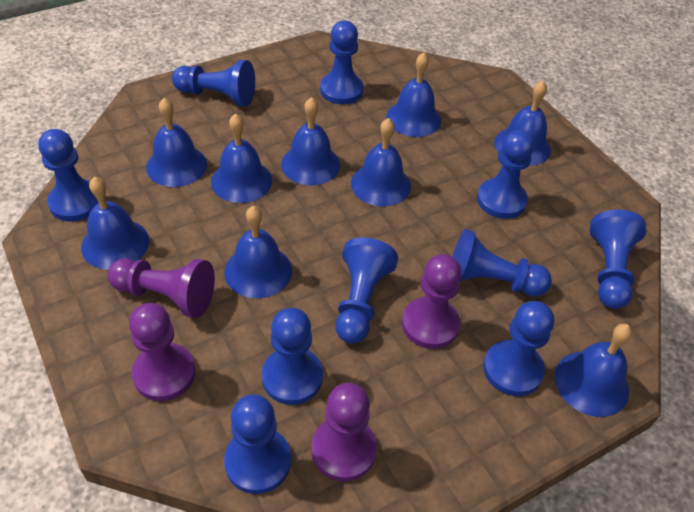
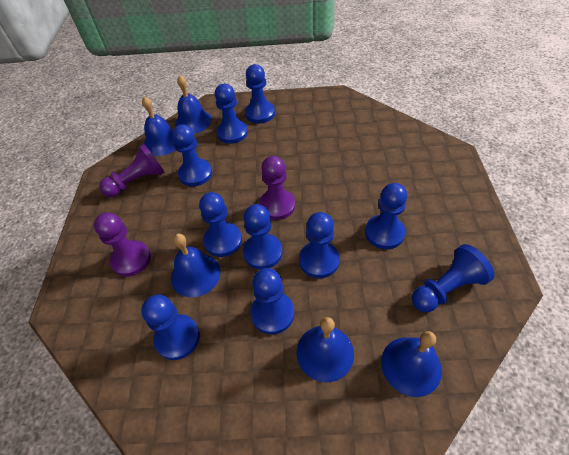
blue bell: 9 -> 5
purple pawn: 4 -> 3

